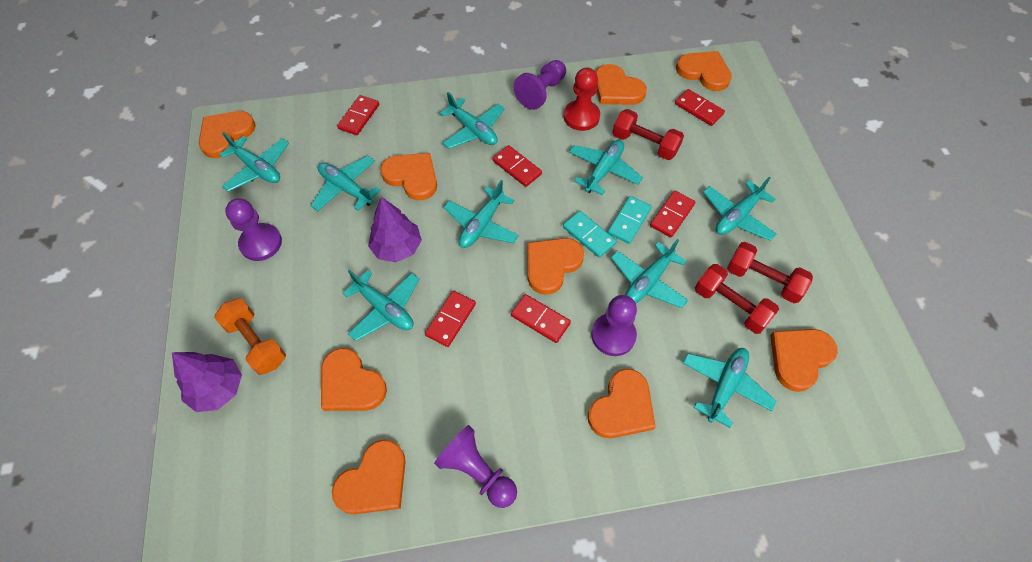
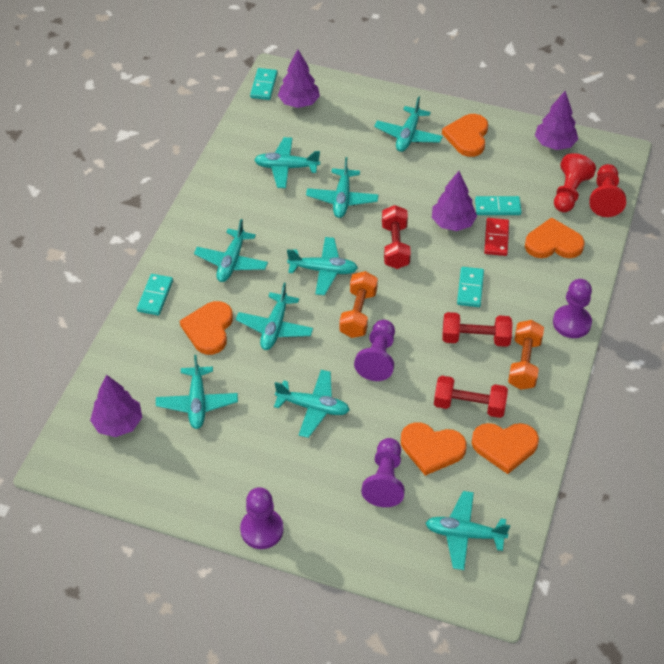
orange dumbbell: 1 -> 2
orange heart: 9 -> 5
purple tree: 2 -> 4
red domino: 6 -> 1
red pawn: 1 -> 2
turquoise domino: 2 -> 4

